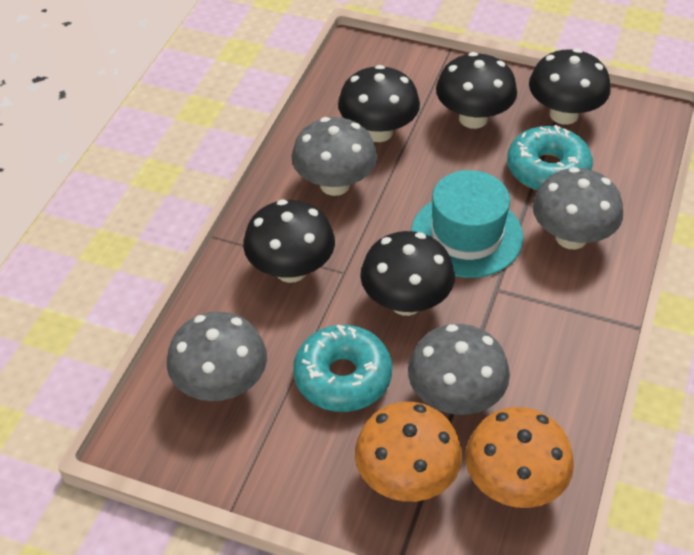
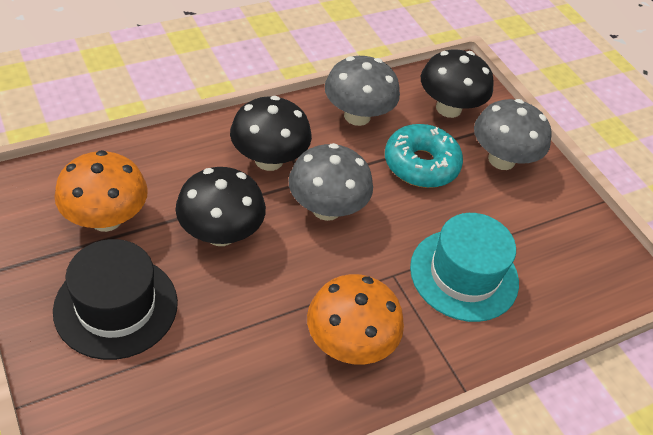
black hat: 0 -> 1
black mushroom: 5 -> 3
grey mushroom: 4 -> 3
turquoise donut: 2 -> 1

